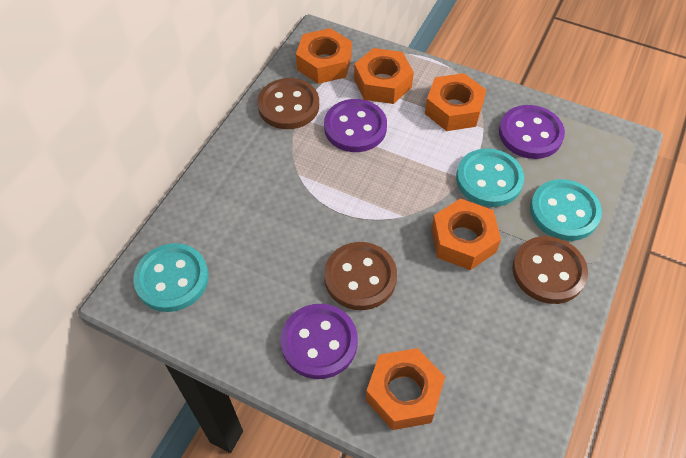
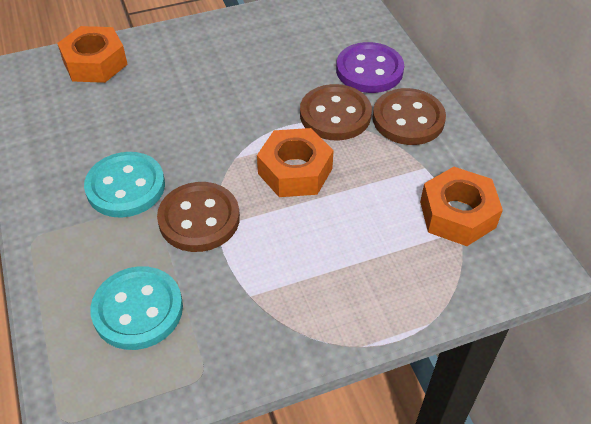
orange nut: 5 -> 3
purple button: 3 -> 1
turquoise button: 3 -> 2

